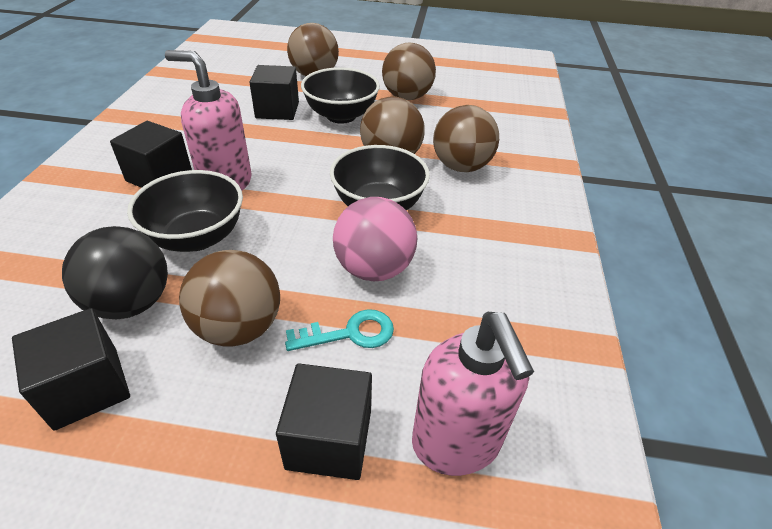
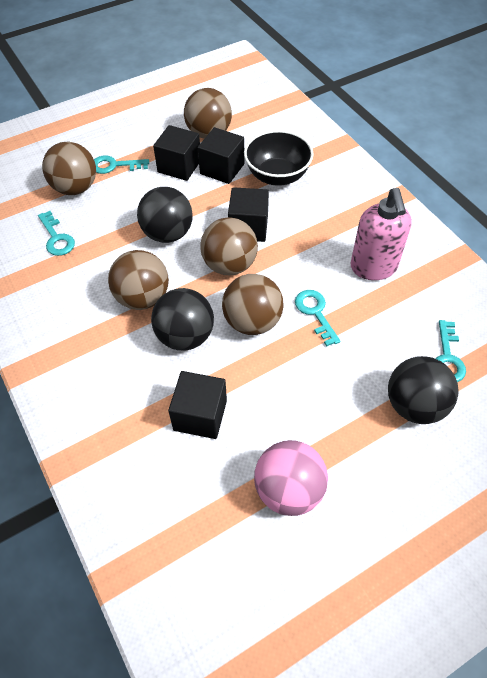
black ball: 1 -> 3
black bowl: 3 -> 1
pink soap dispenser: 2 -> 1
turquoise key: 1 -> 4

